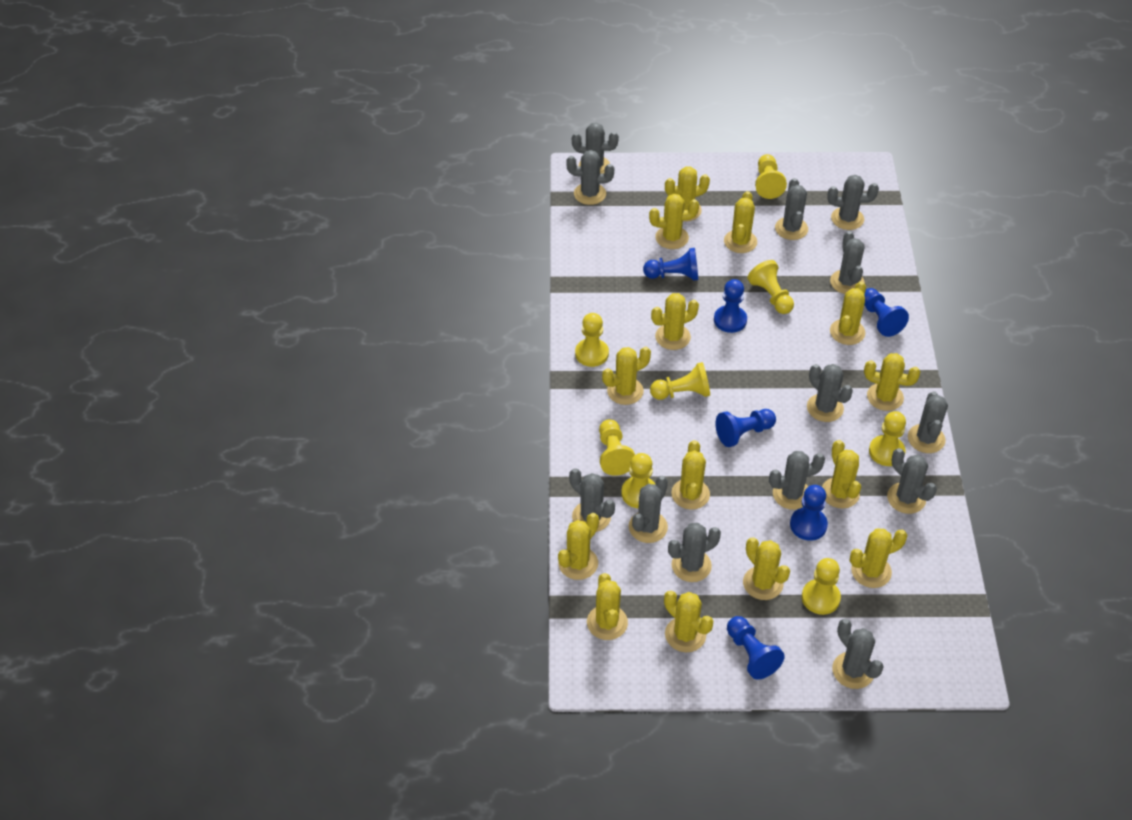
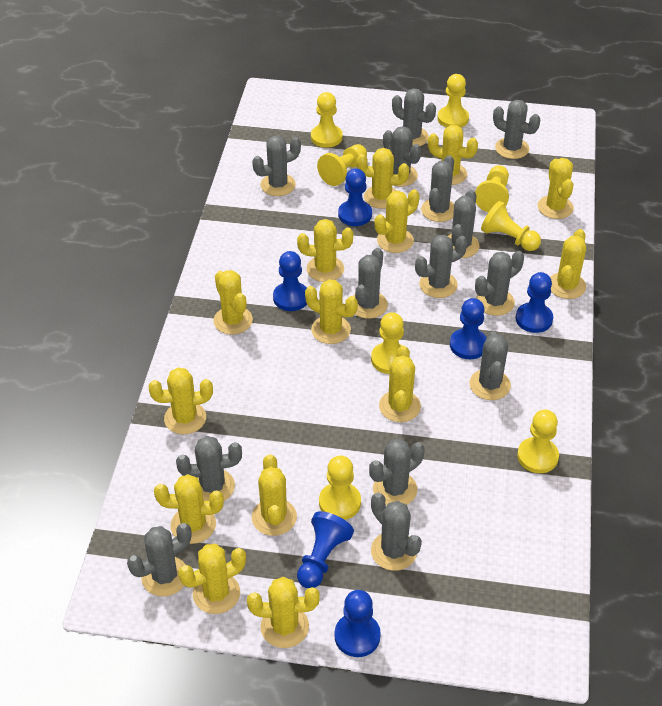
grey cactus: 13 -> 14

